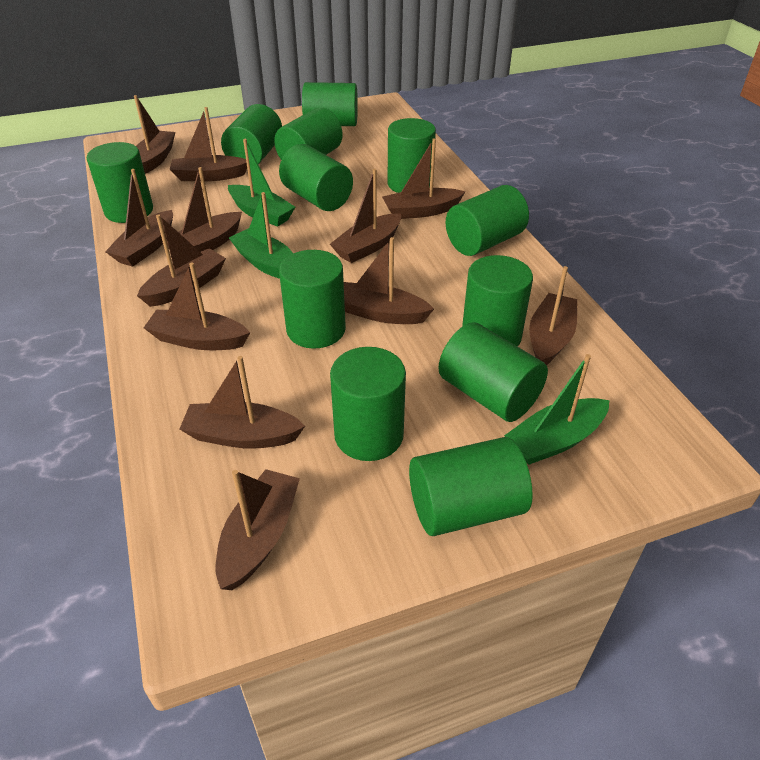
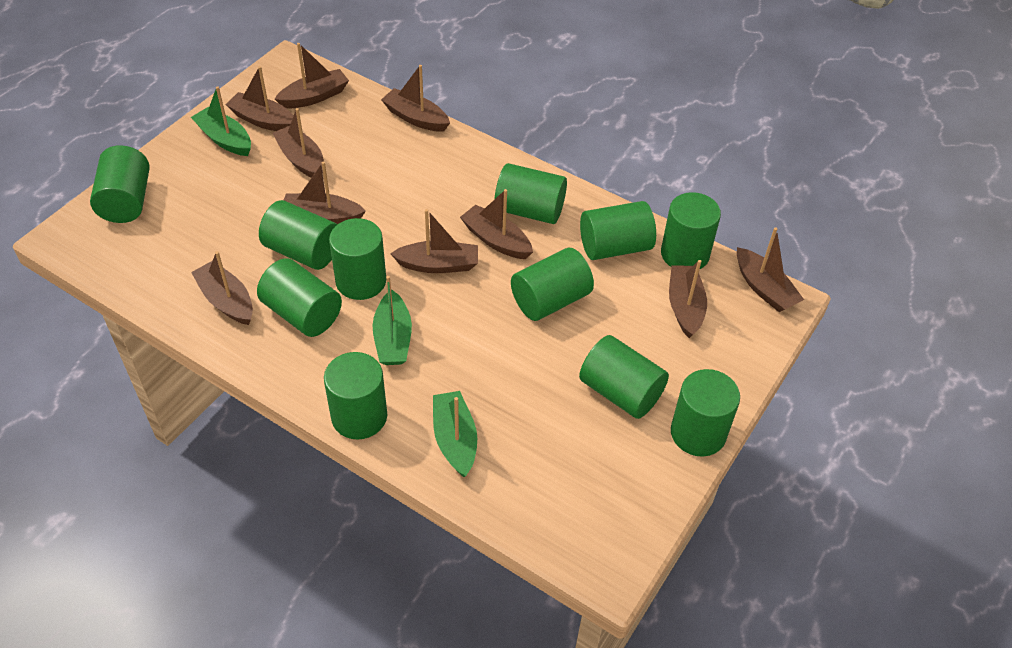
brown boat: 12 -> 10
green cylinder: 12 -> 11

